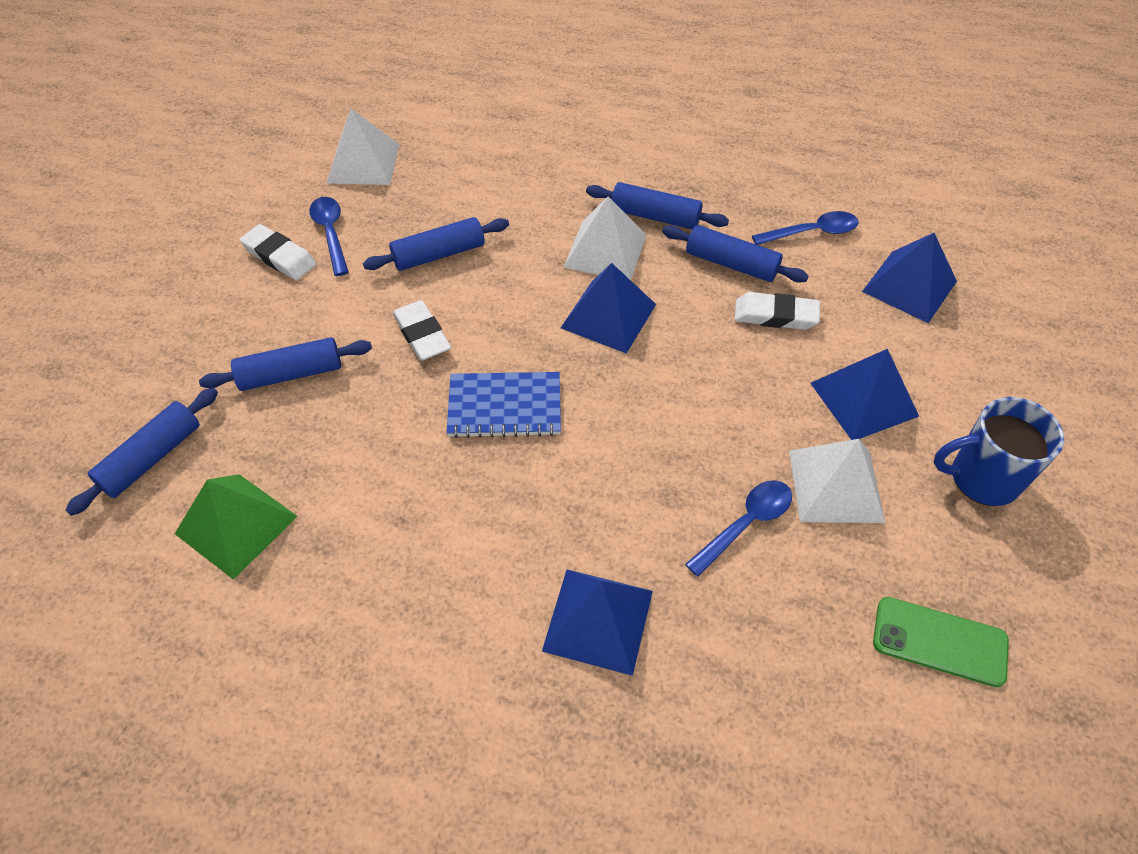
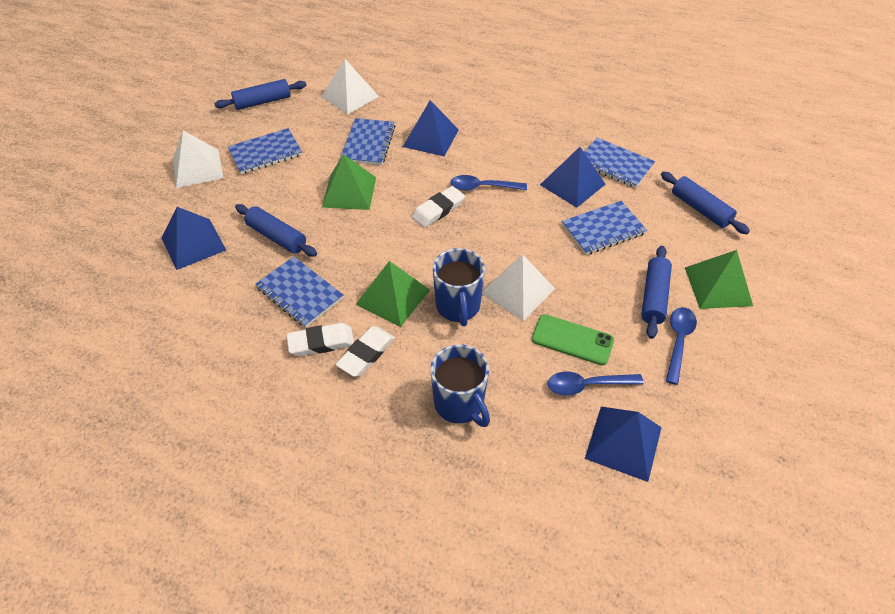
blue mug: 1 -> 2
blue notebook: 1 -> 5
blue rolling pin: 5 -> 4
green pyramid: 1 -> 3

